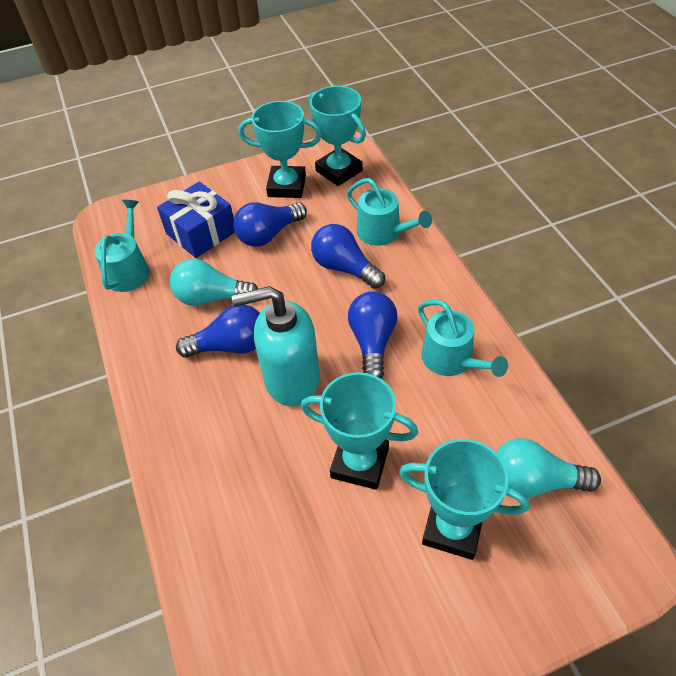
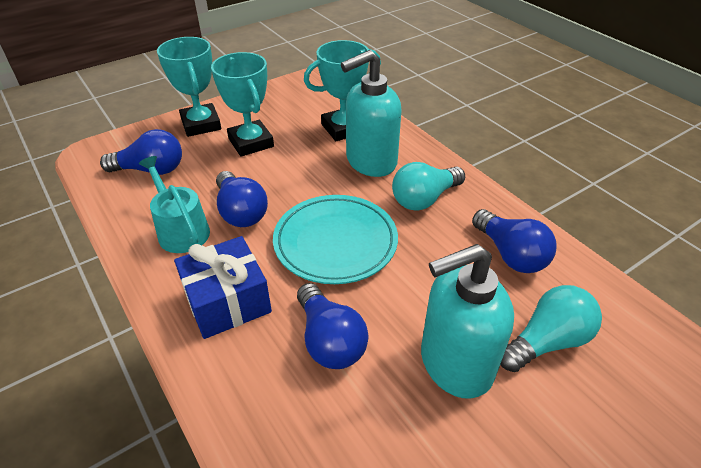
turquoise plate: 0 -> 1
turquoise soap dispenser: 1 -> 2
turquoise trophy: 4 -> 3
turquoise watering can: 3 -> 1

